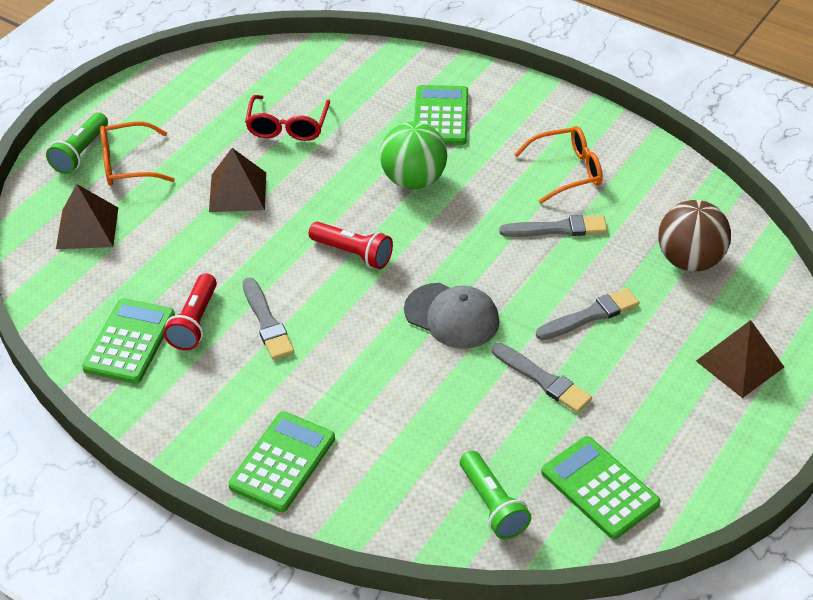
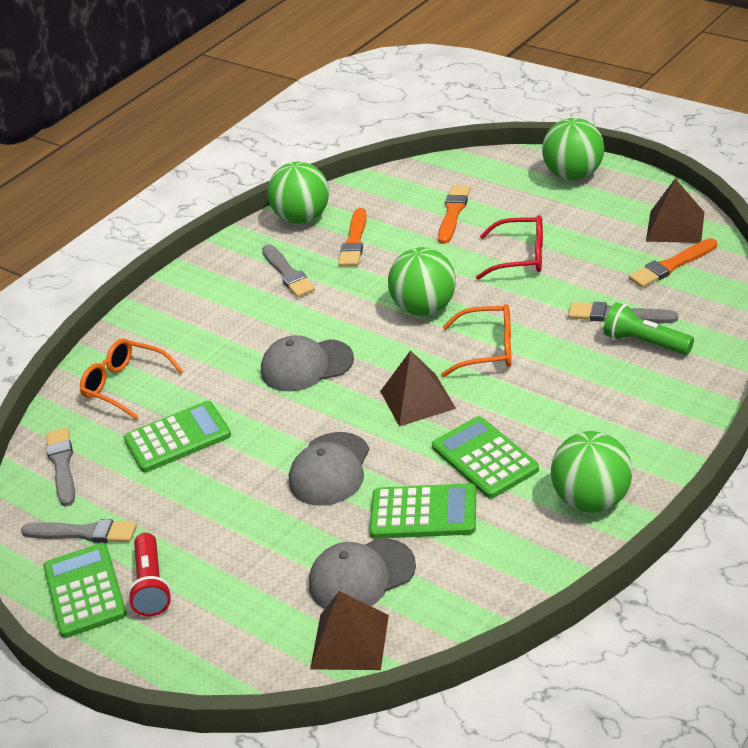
brown ball: 1 -> 0
green ball: 1 -> 4
green flashlight: 2 -> 1
grey cap: 1 -> 3
orange brush: 0 -> 3
red flashlight: 2 -> 1

